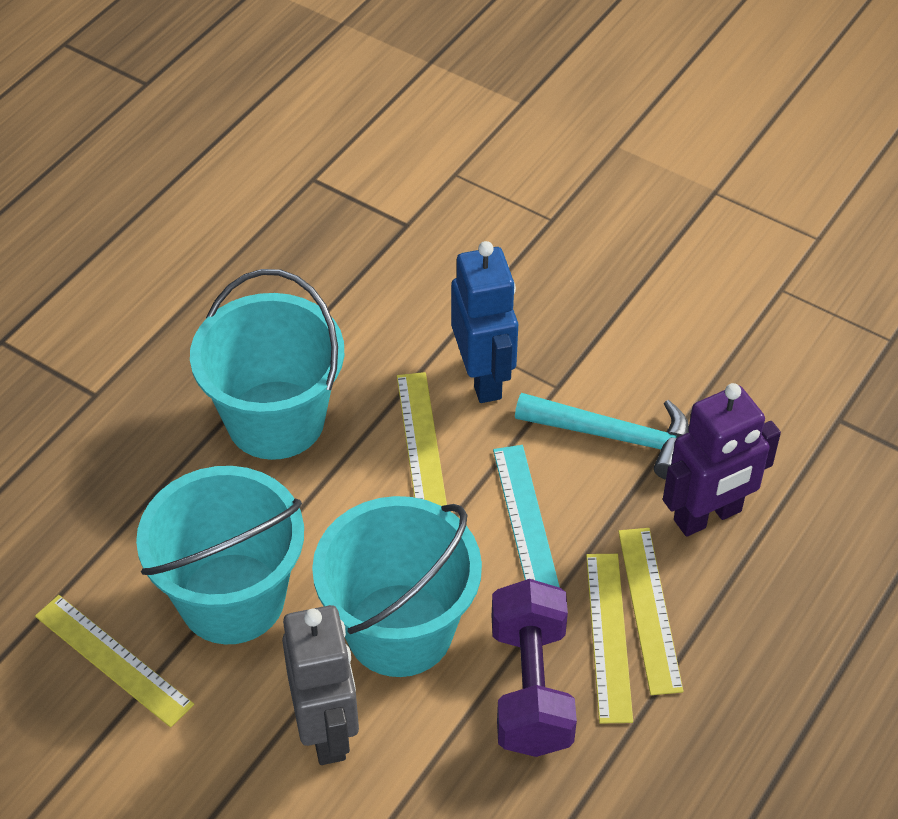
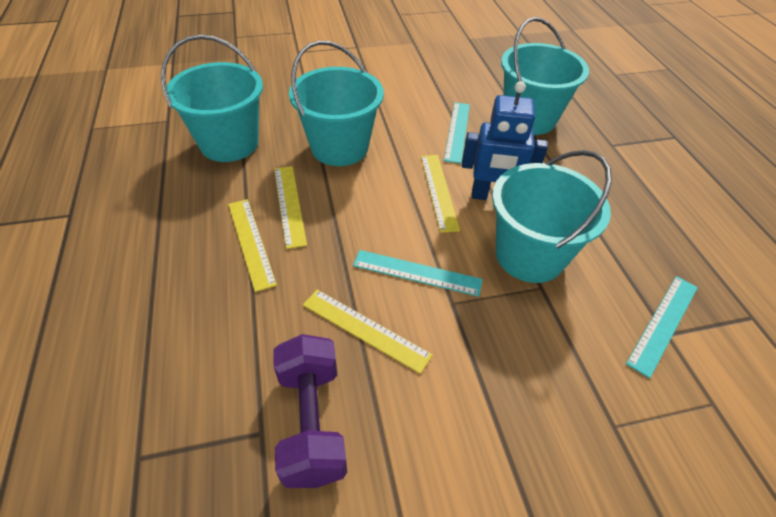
grey robot: 1 -> 0
purple robot: 1 -> 0
turquoise bucket: 3 -> 4
turquoise hammer: 1 -> 0
turquoise ruler: 1 -> 3

